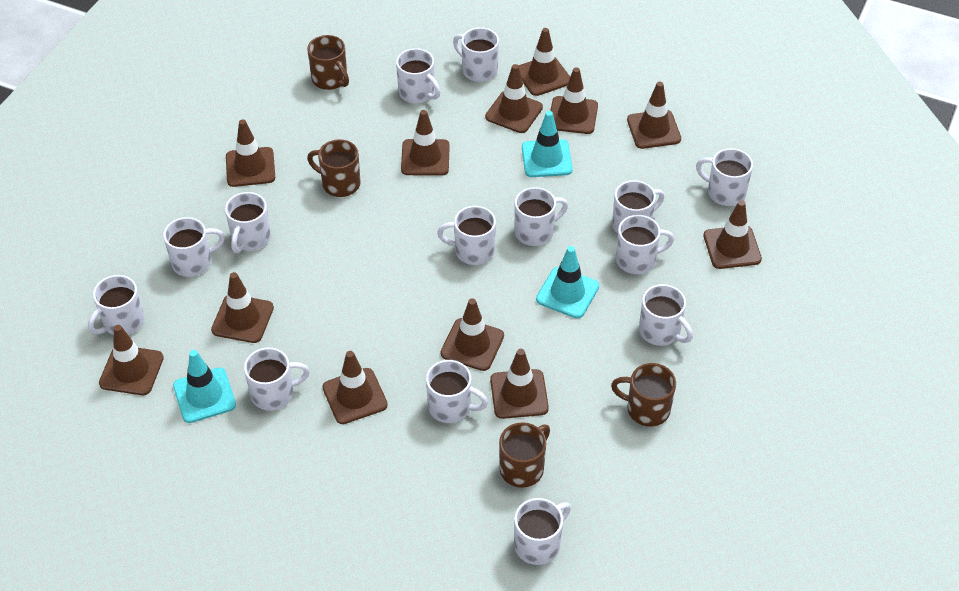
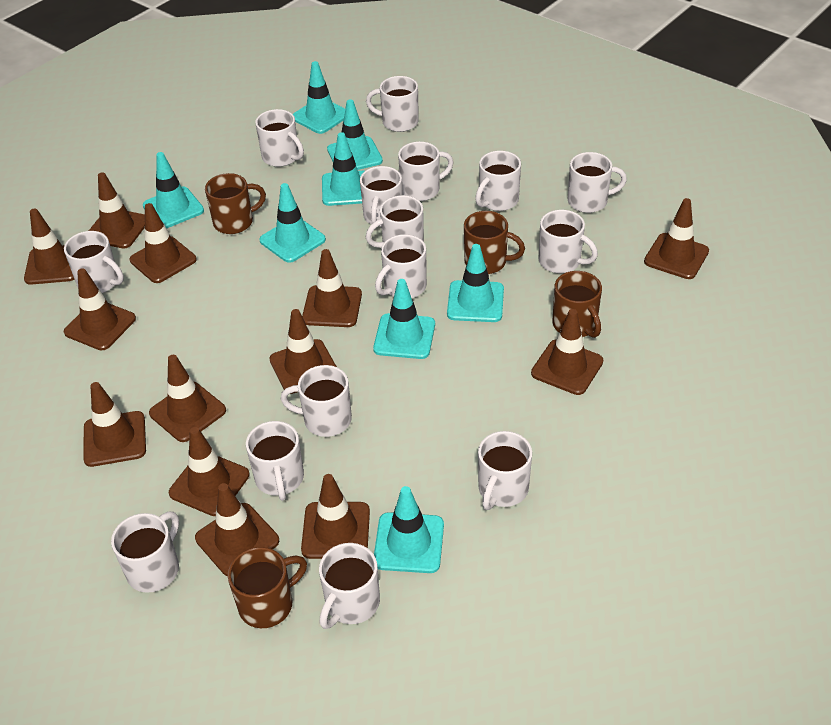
brown traffic cone: 12 -> 13
turquoise traffic cone: 3 -> 8
white mug: 14 -> 15

